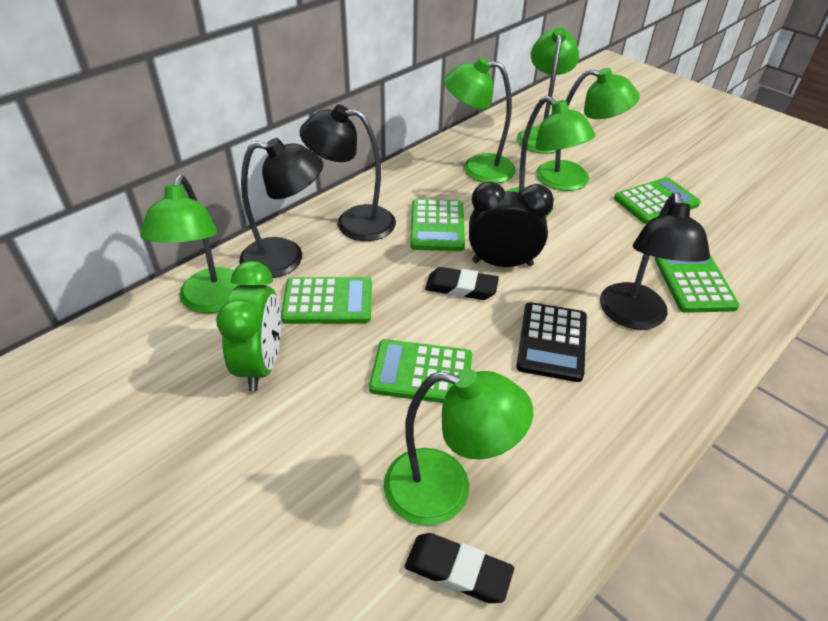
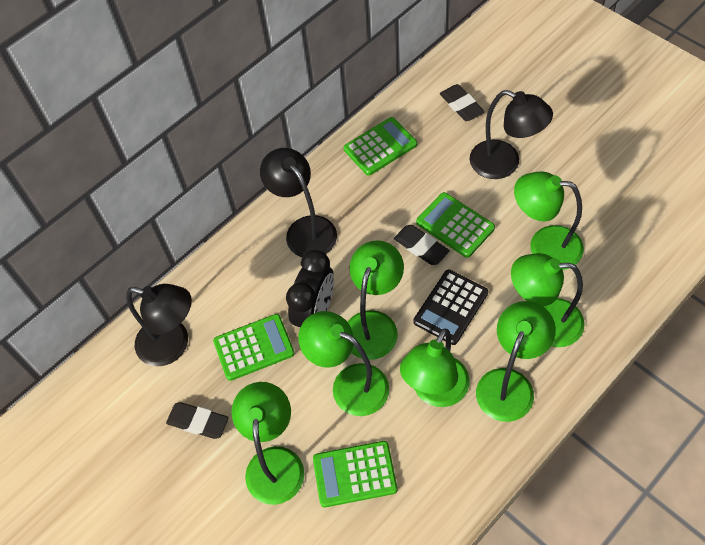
black eraser: 2 -> 3
green calculator: 5 -> 4
green clock: 1 -> 0
green lamp: 6 -> 7

